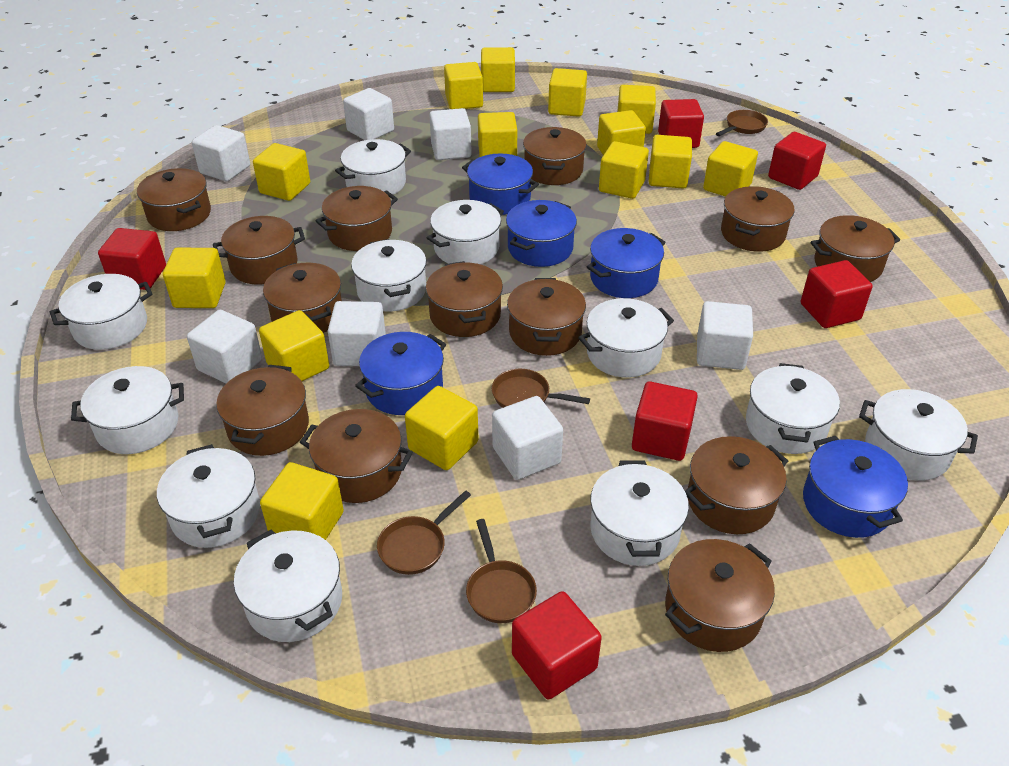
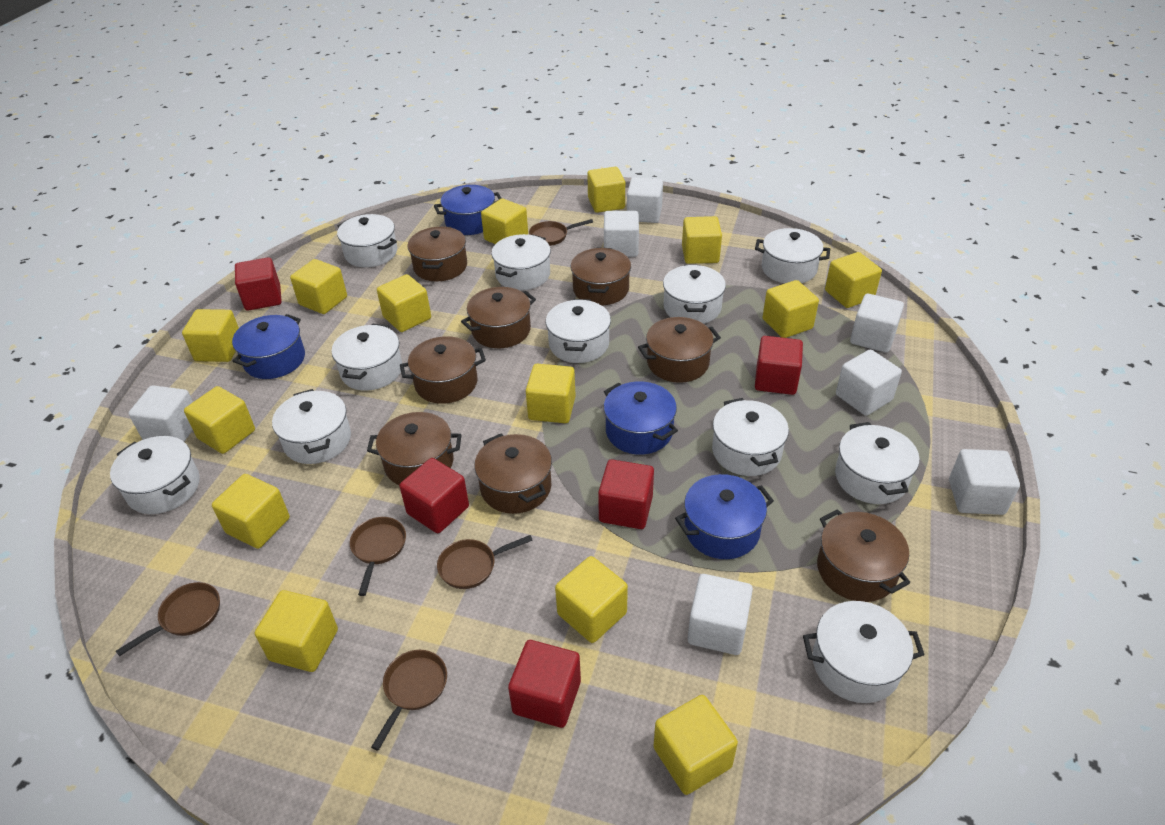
blue pot: 5 -> 4
brown pan: 4 -> 5
brown pot: 13 -> 8
red cube: 6 -> 5

